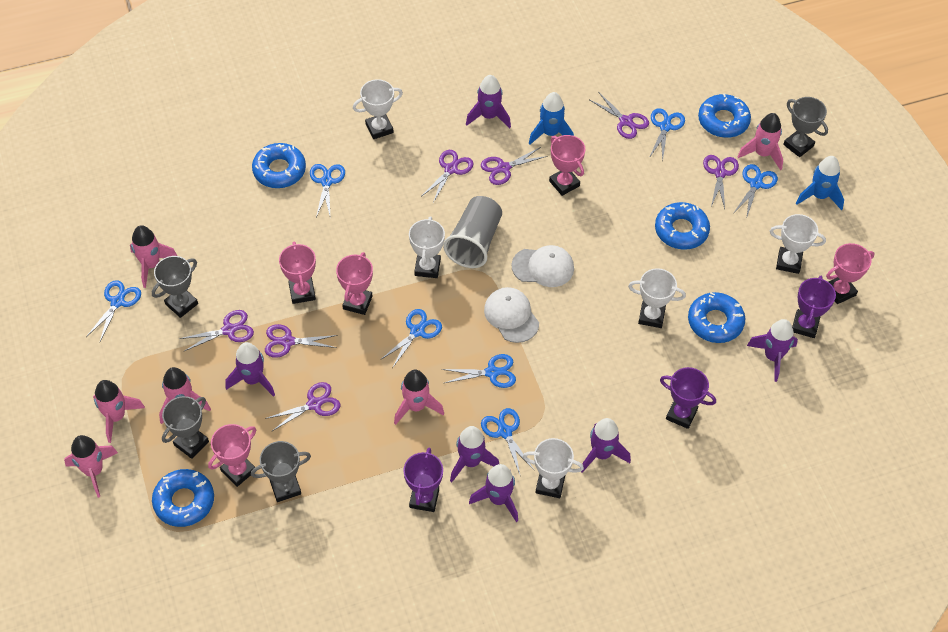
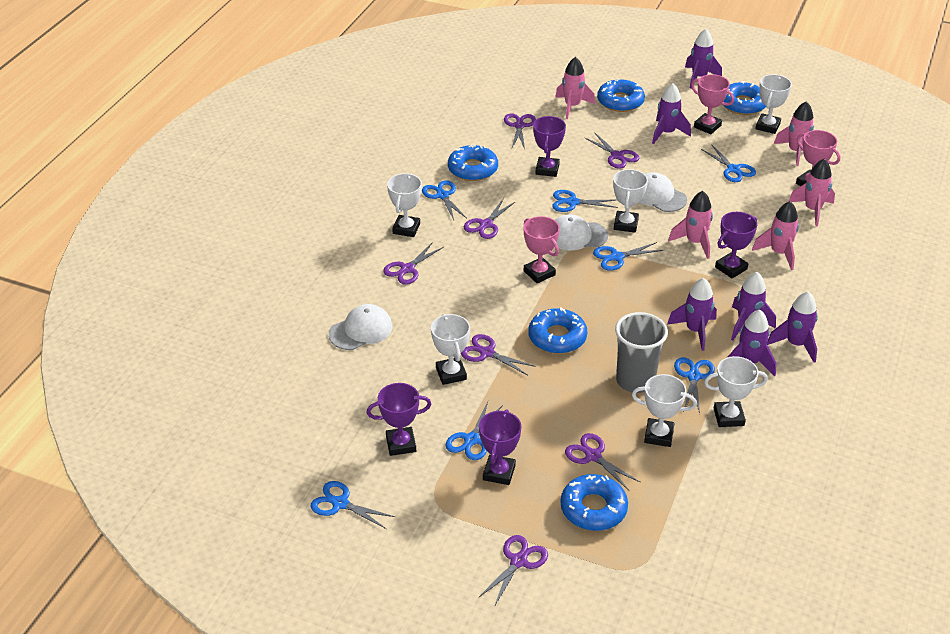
blue rocket: 2 -> 0
grey trophy: 4 -> 0
pink rocket: 6 -> 5
pink trophy: 5 -> 3
purple trophy: 3 -> 4
white cap: 2 -> 3
white trophy: 5 -> 6

